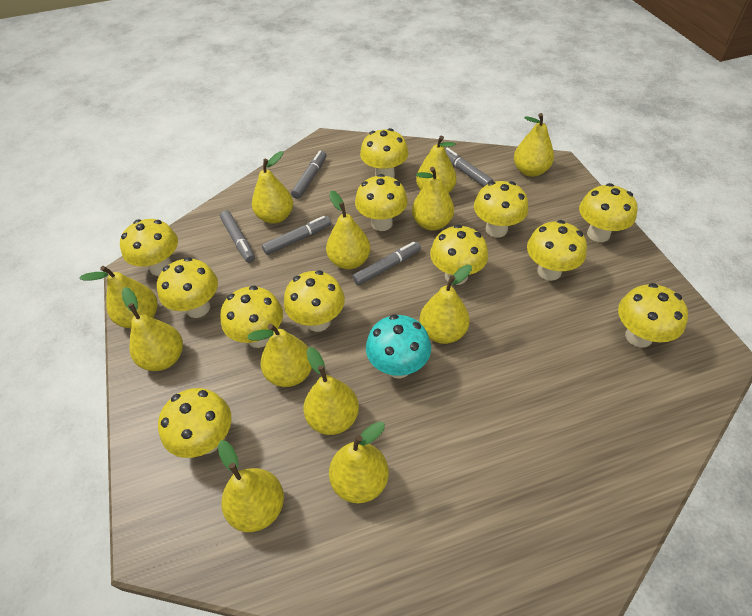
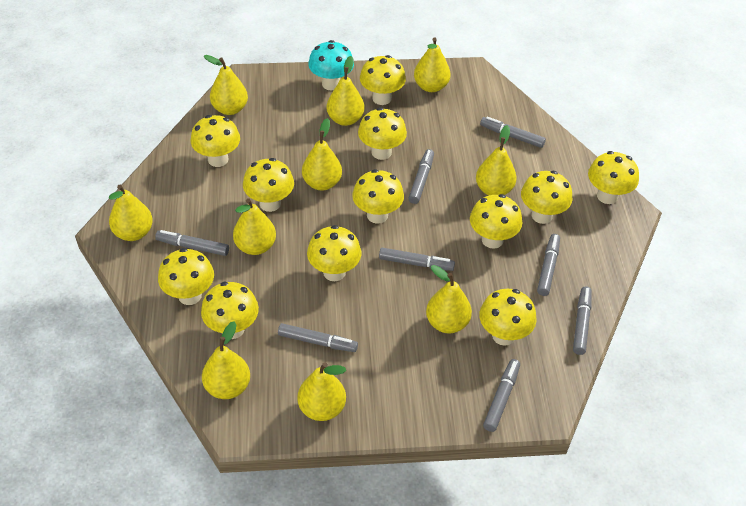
grey marker: 5 -> 8
yellow pear: 12 -> 10

